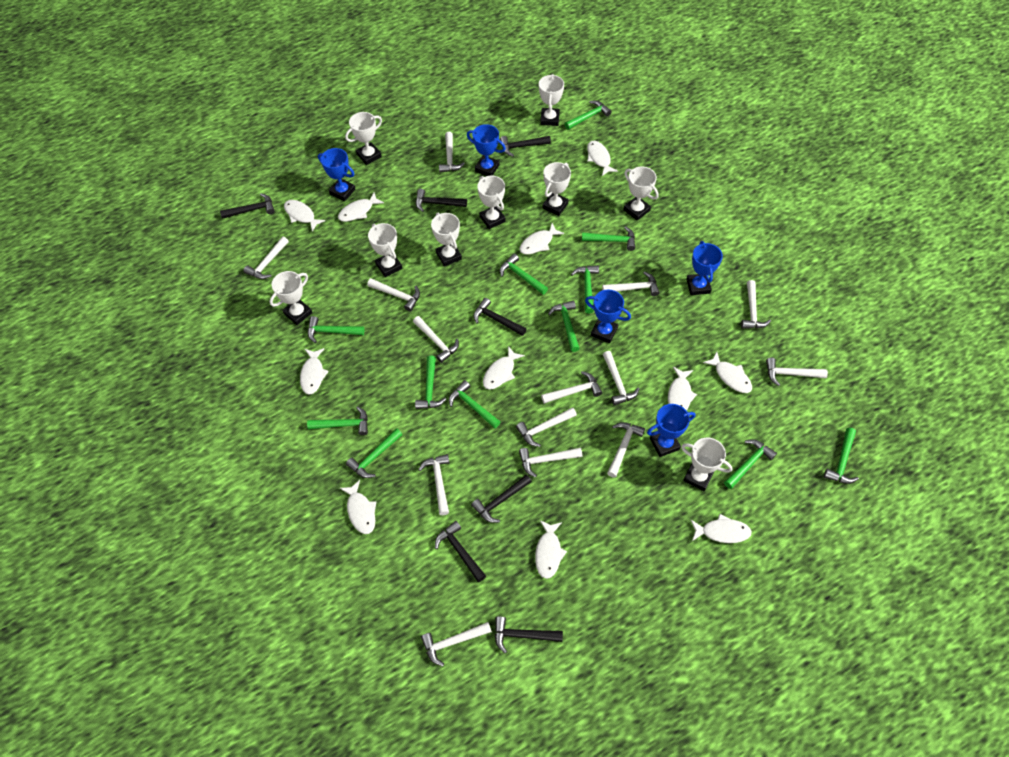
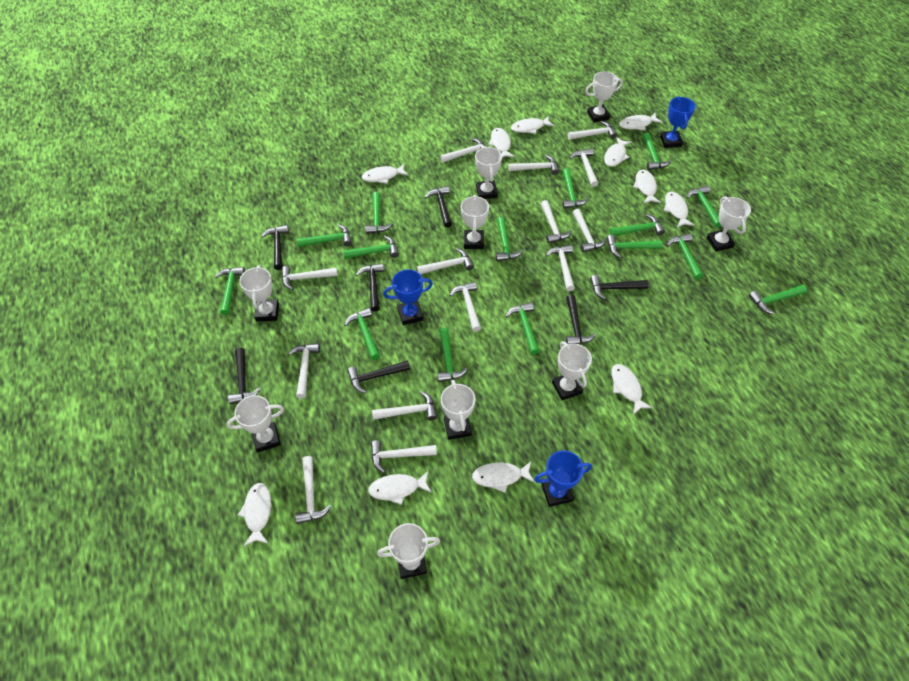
blue trophy: 5 -> 3
green hammer: 12 -> 15

